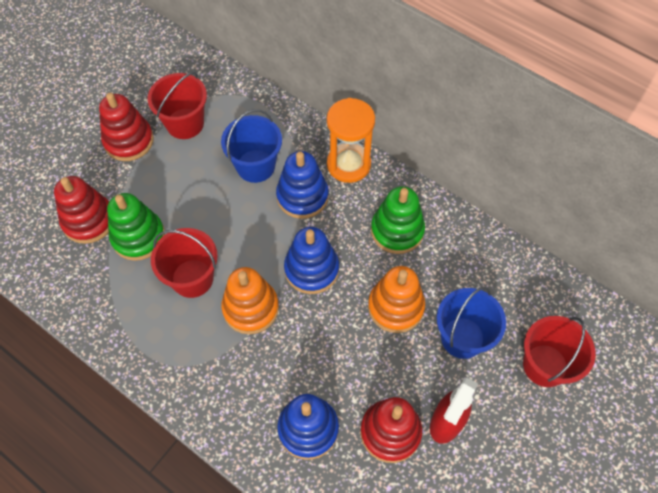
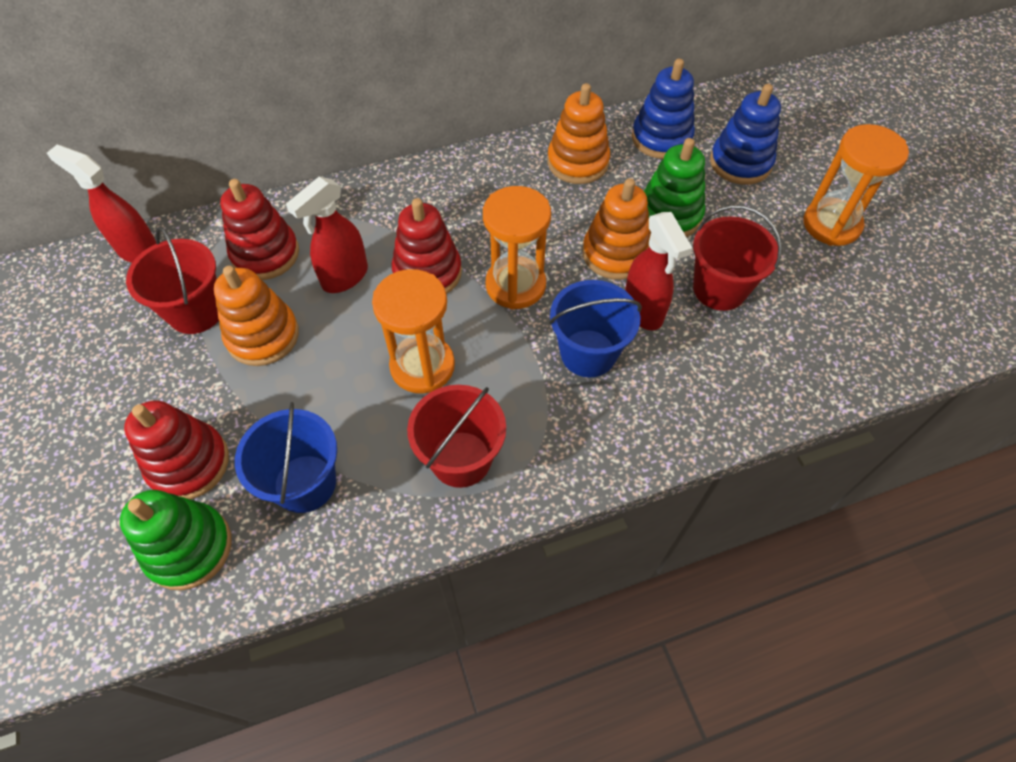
blue stacking toy: 3 -> 2
orange hourglass: 1 -> 3
orange stacking toy: 2 -> 3
red spray bottle: 1 -> 3

